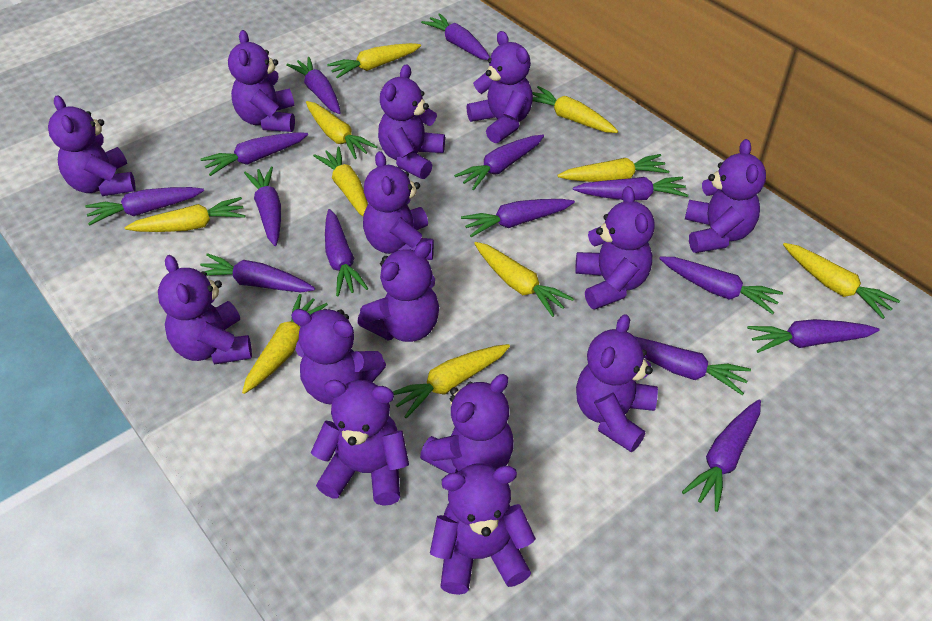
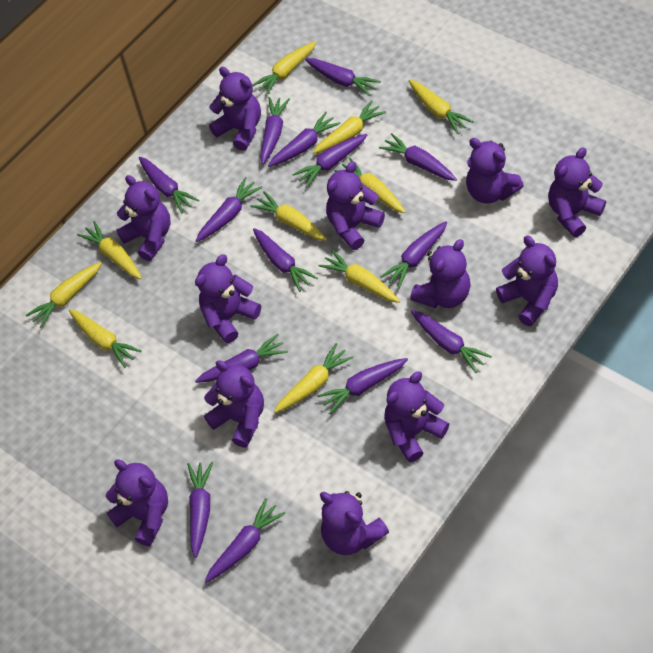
purple teddy bear: 14 -> 12

